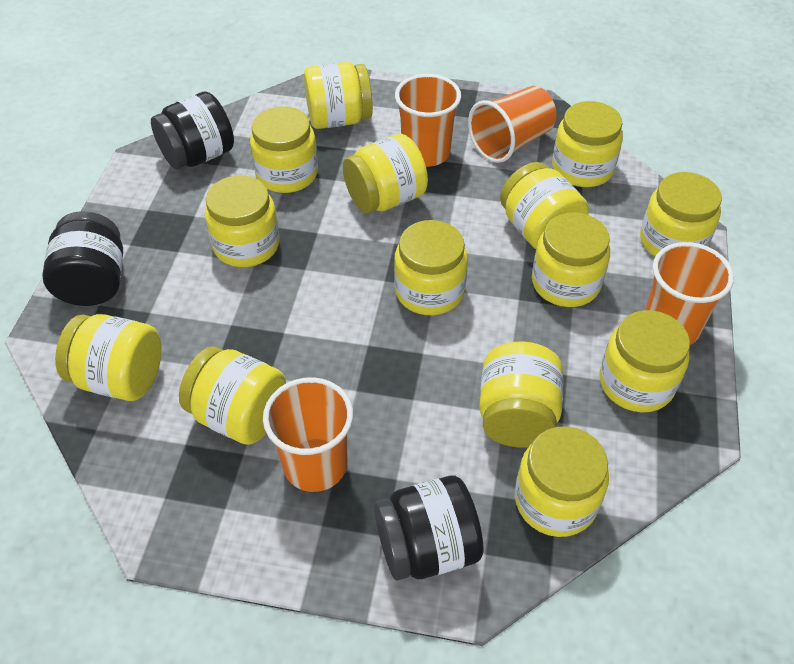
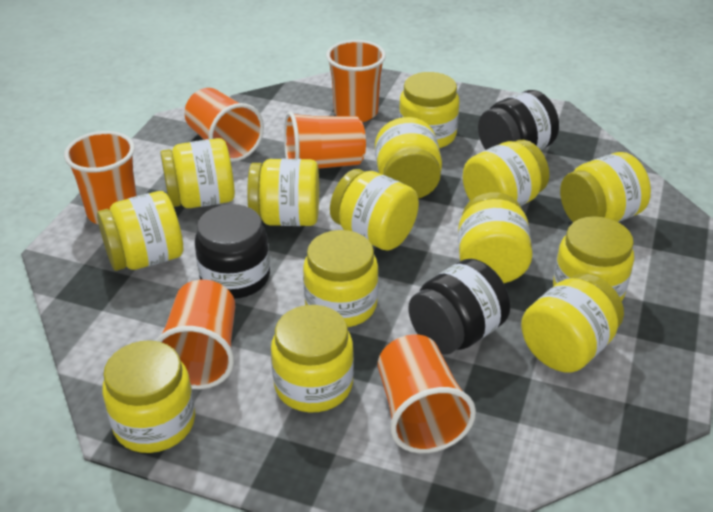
orange cup: 4 -> 6

